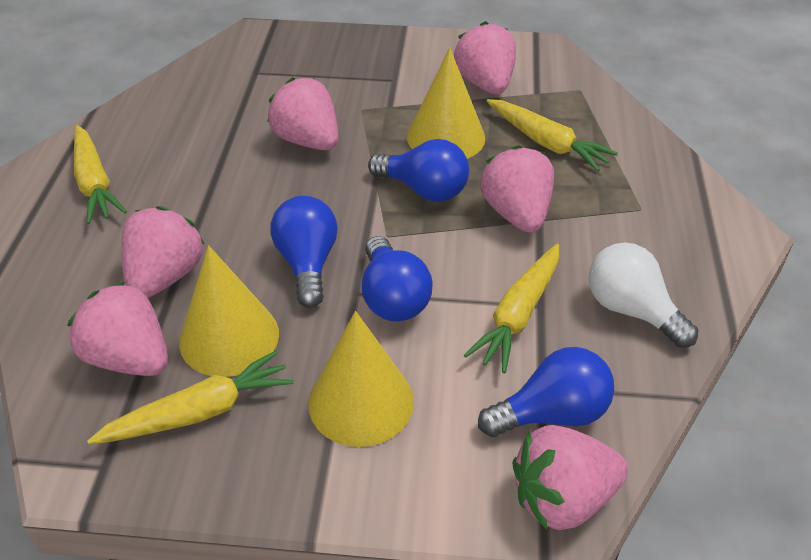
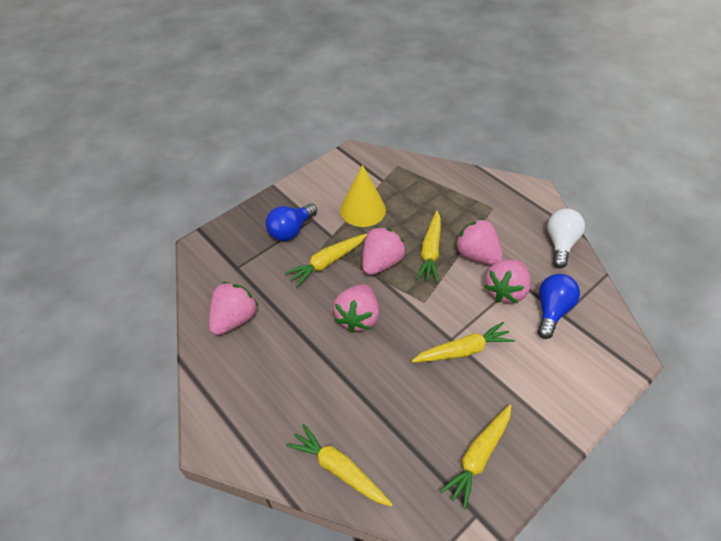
blue light bulb: 4 -> 2
pink strawberry: 6 -> 5
yellow carrot: 4 -> 5
yellow cone: 3 -> 1

